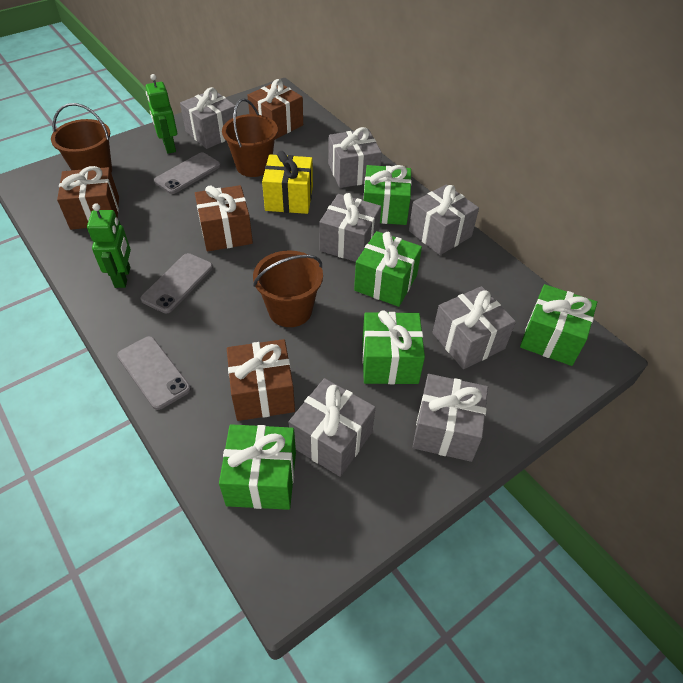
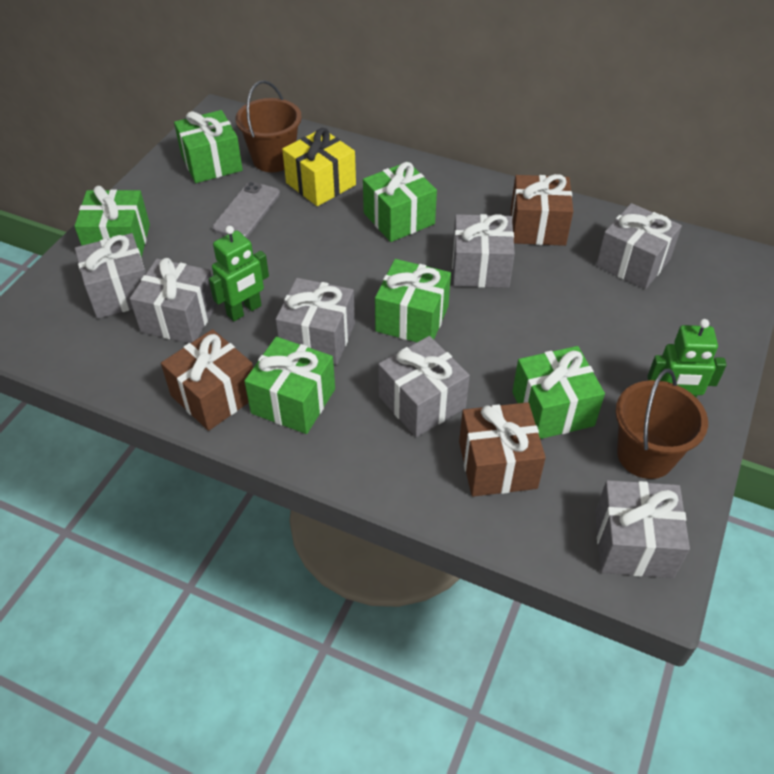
brown bucket: 3 -> 2
brown gift: 4 -> 3
green gift: 5 -> 6
grey phone: 3 -> 1

